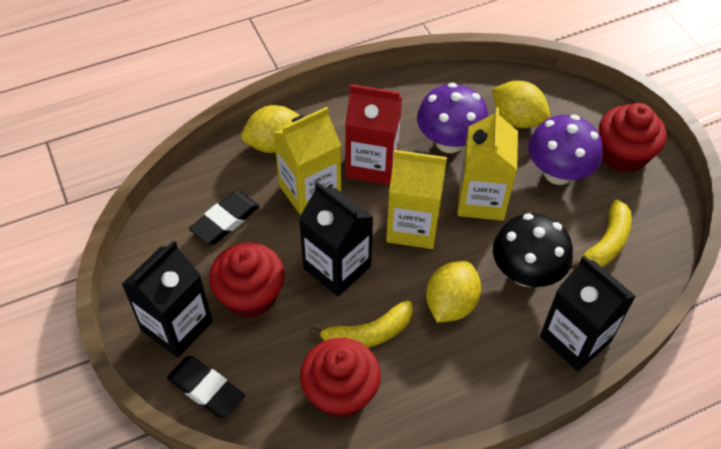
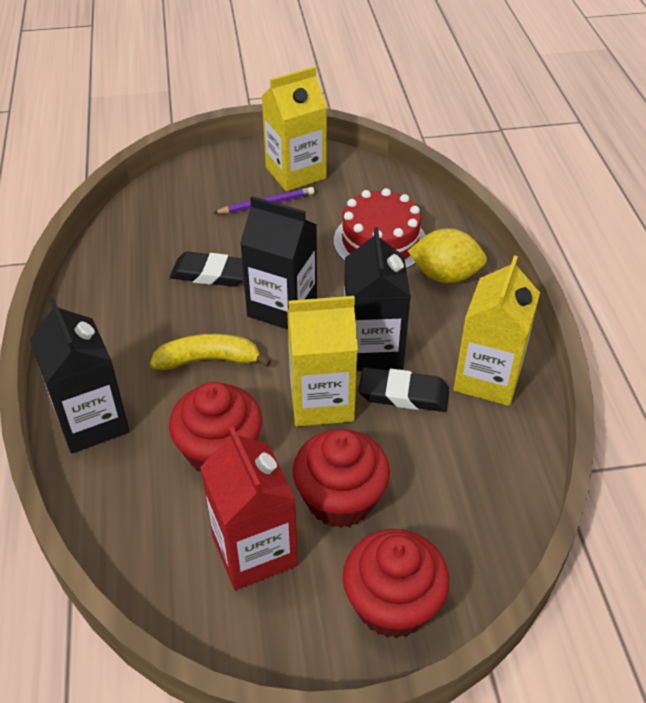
black mushroom: 1 -> 0
purple mushroom: 2 -> 0
purple pencil: 0 -> 1
red cake: 0 -> 1
yellow banana: 2 -> 1
yellow lemon: 3 -> 1

